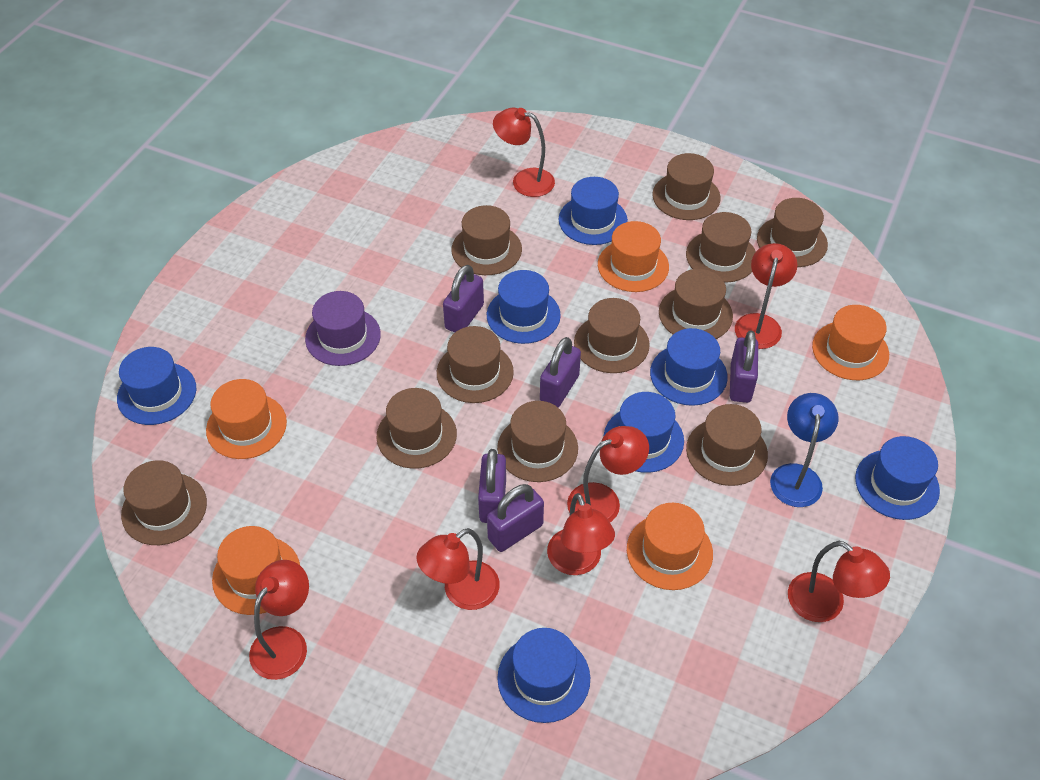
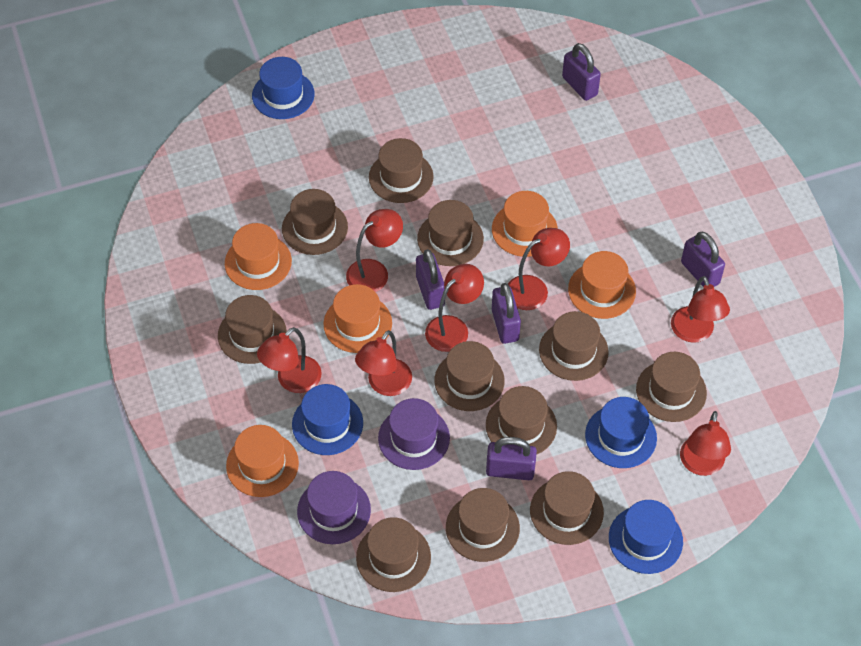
blue hat: 7 -> 4
blue lamp: 1 -> 0
purple hat: 1 -> 2

